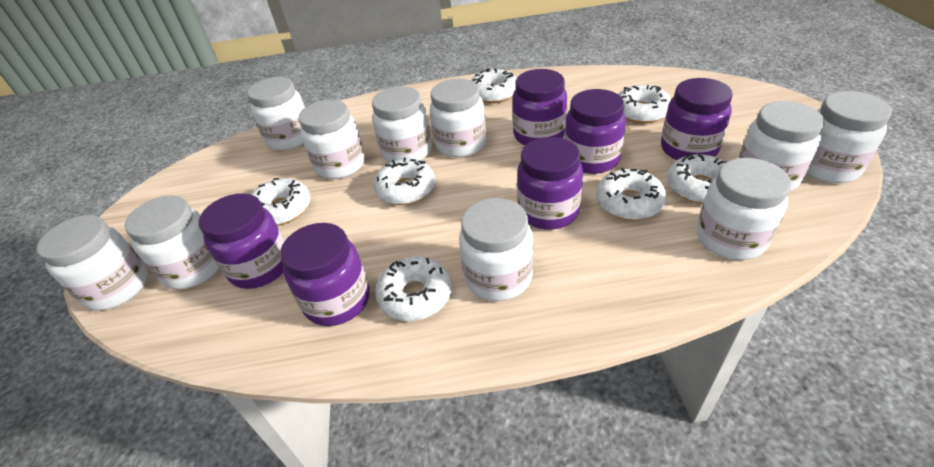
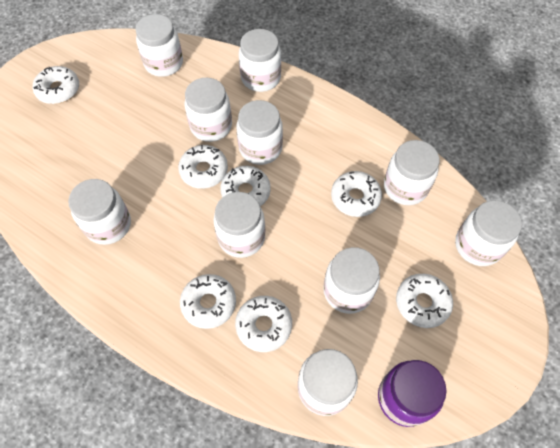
purple jar: 6 -> 1

